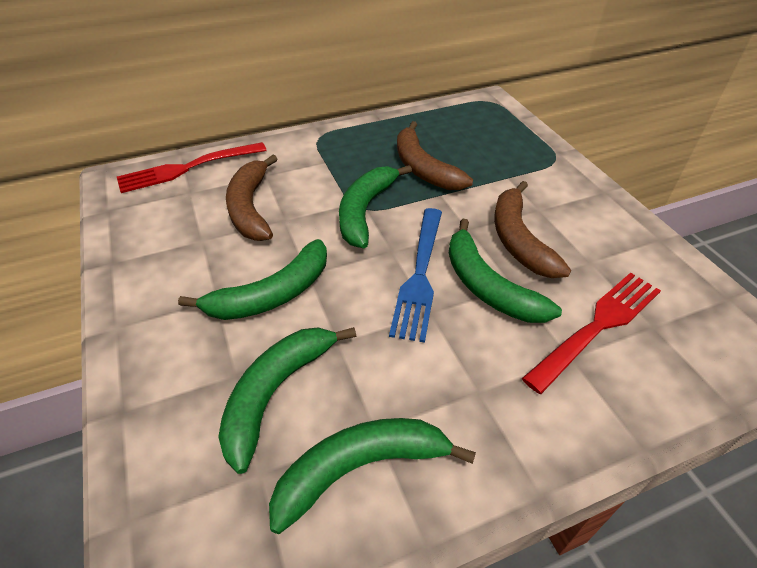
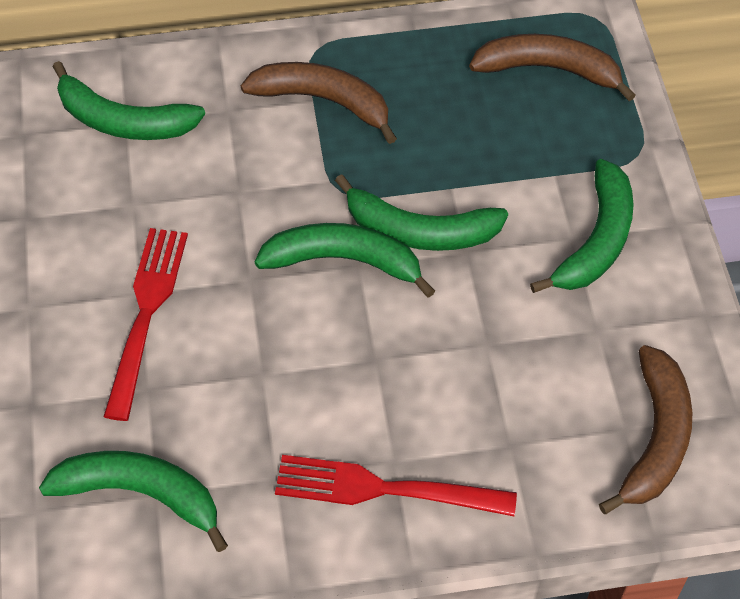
blue fork: 1 -> 0

